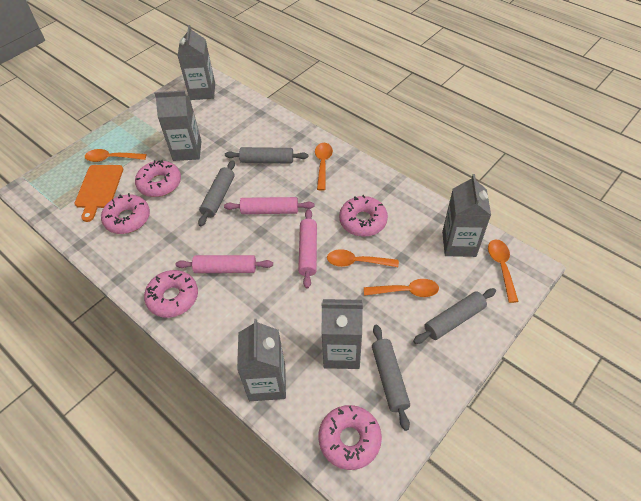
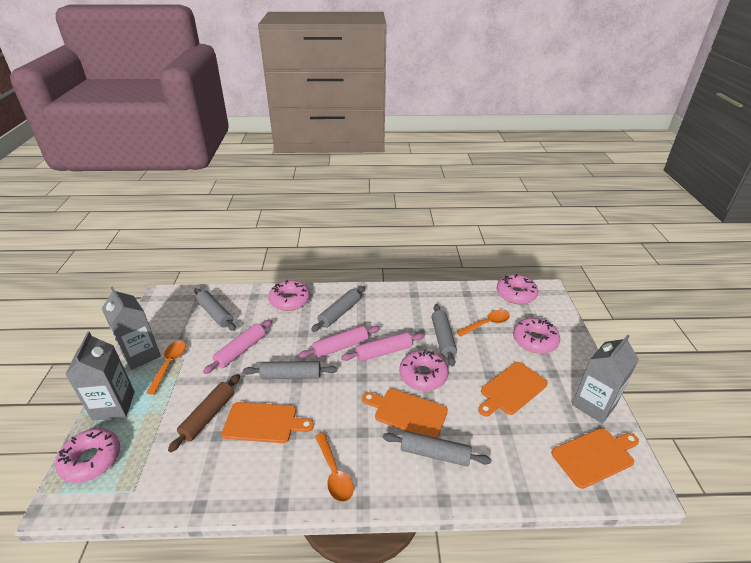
brown rolling pin: 0 -> 1
grey carton: 5 -> 3
grey rolling pin: 4 -> 5
orange cutting board: 1 -> 4
orange spoon: 5 -> 3

